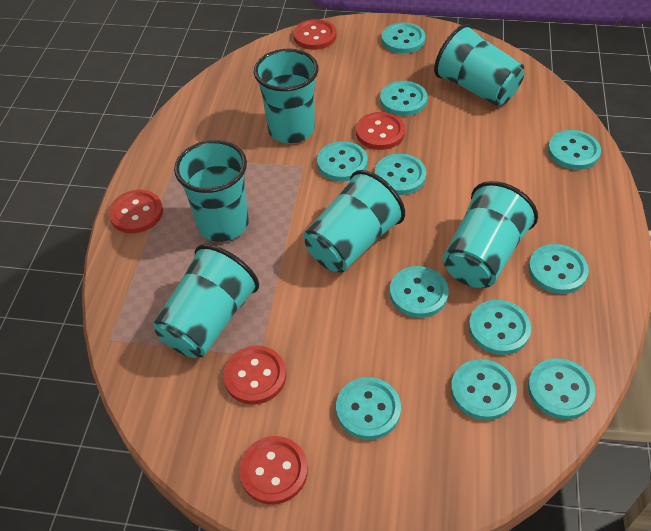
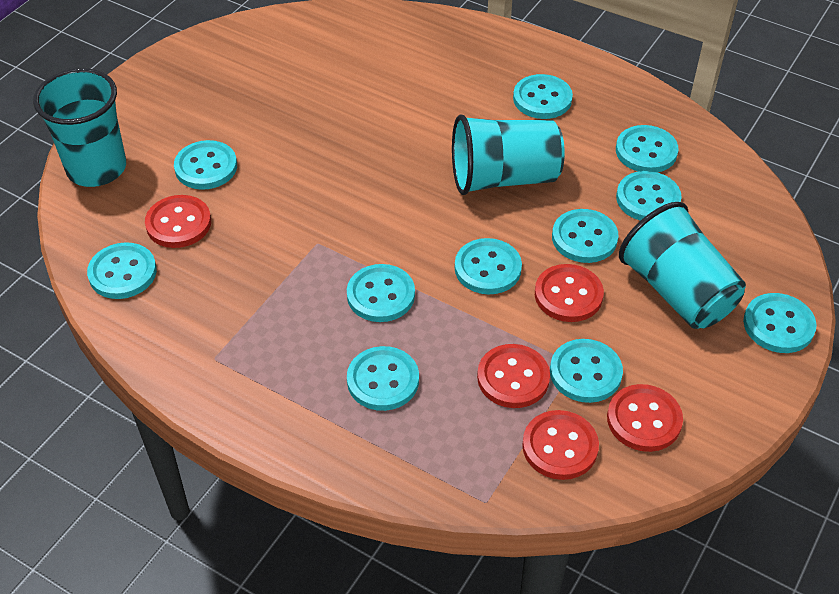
turquoise cup: 6 -> 3

